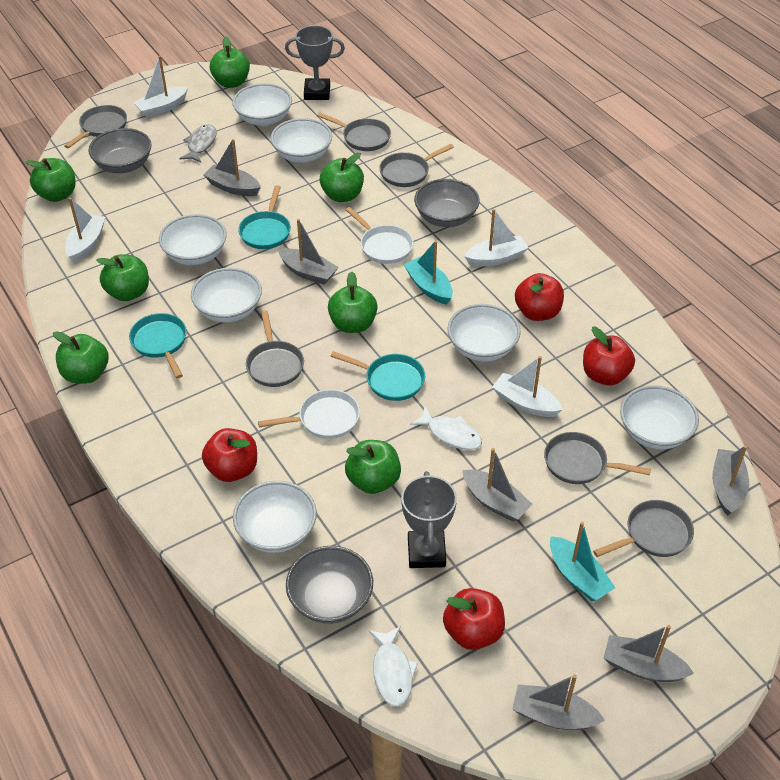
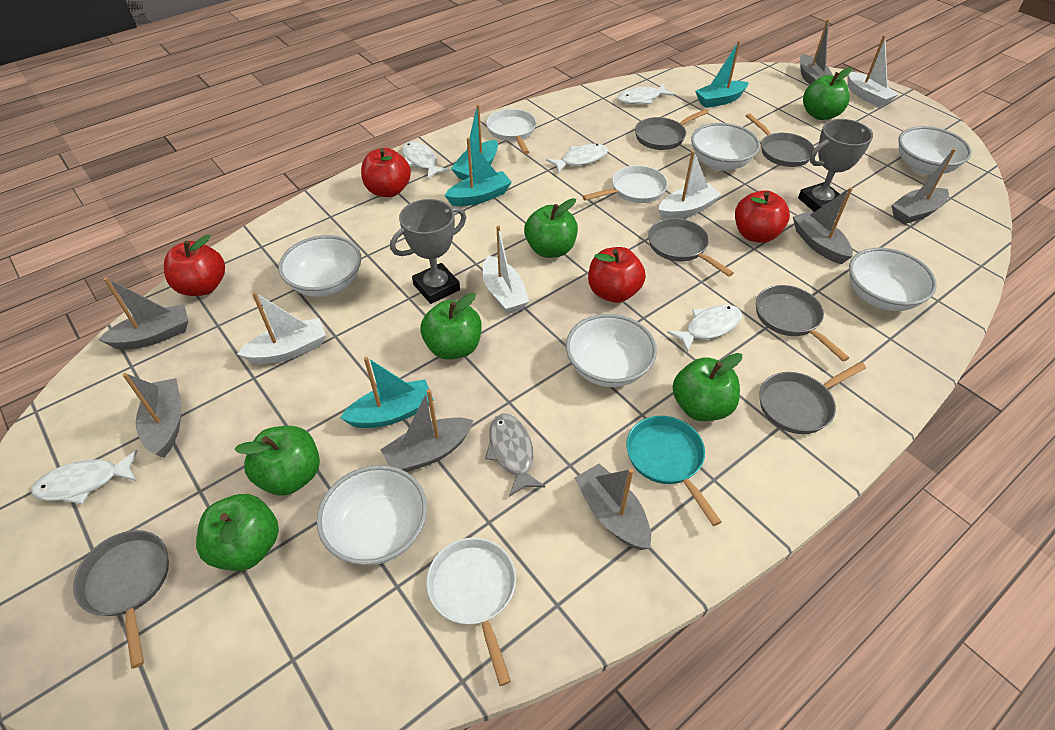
green apple: 7 -> 6
grey boat: 6 -> 7
grey bowl: 3 -> 0
turquoise boat: 2 -> 4
turquoise pan: 3 -> 1
white bowl: 7 -> 6
white fish: 2 -> 5
white pan: 2 -> 3

